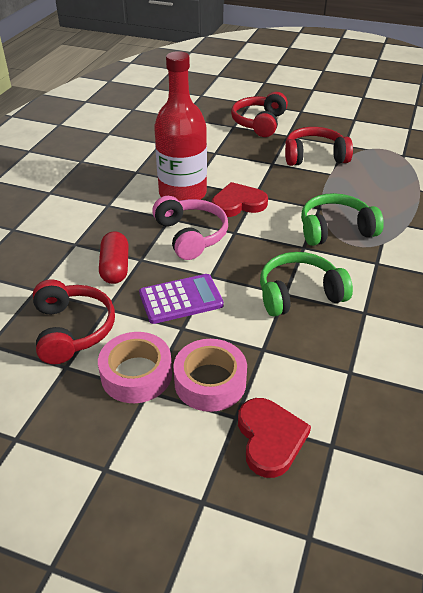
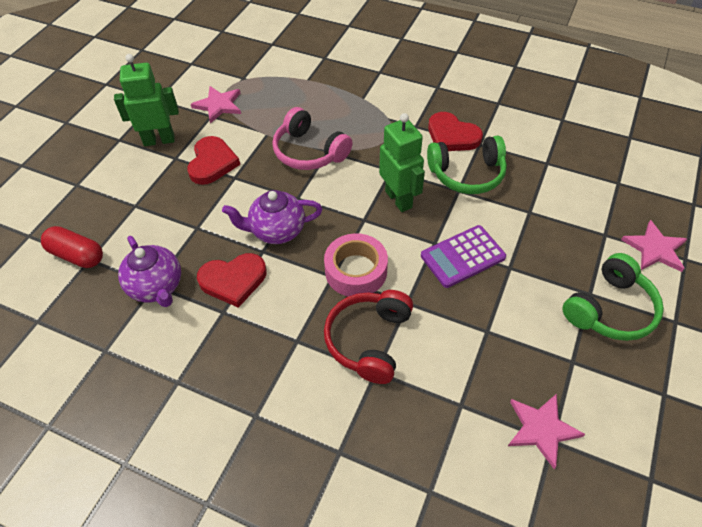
green robot: 0 -> 2
pink star: 0 -> 3
pink tape: 2 -> 1
purple teapot: 0 -> 2
red bottle: 1 -> 0
red headphones: 3 -> 1
red heart: 2 -> 3

